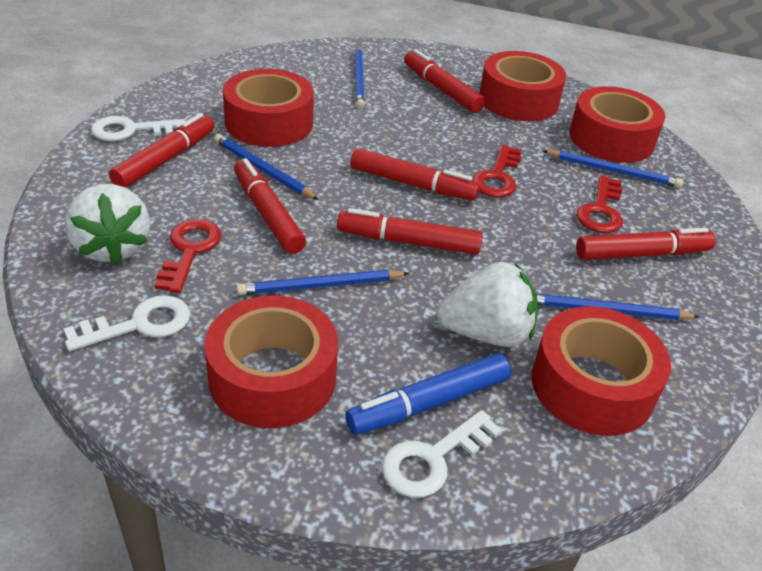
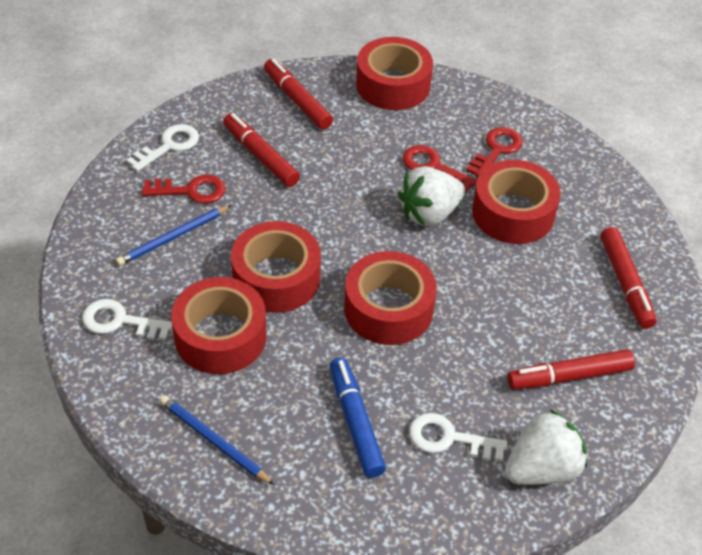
blue pencil: 5 -> 2
red marker: 6 -> 4

